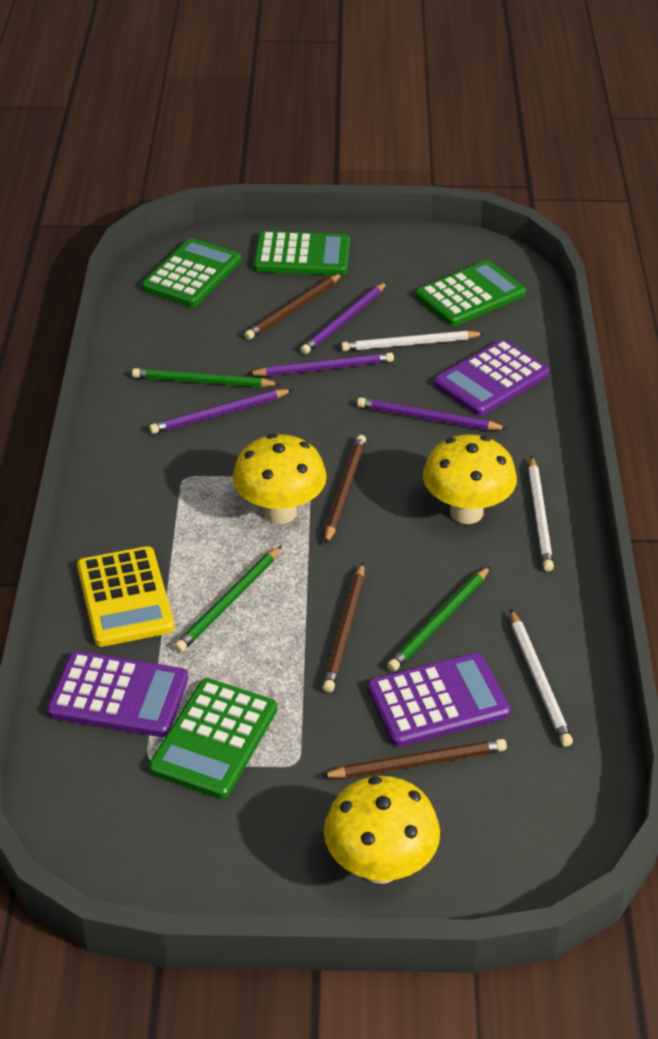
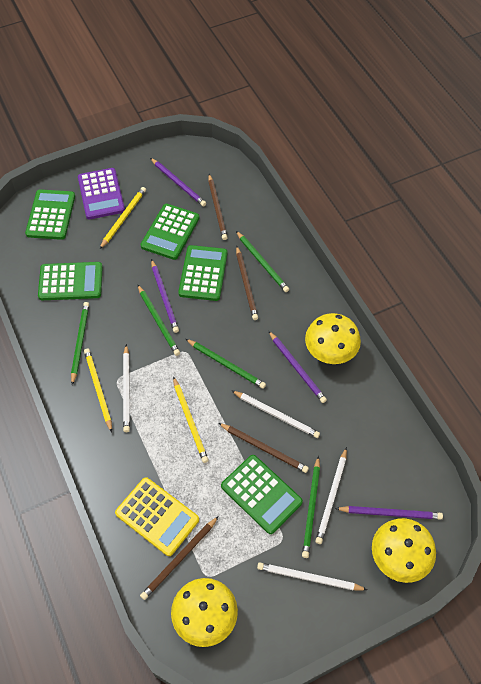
green calculator: 4 -> 5
green pencil: 3 -> 5
purple calculator: 3 -> 1
white pencil: 3 -> 4
yellow pencil: 0 -> 3

